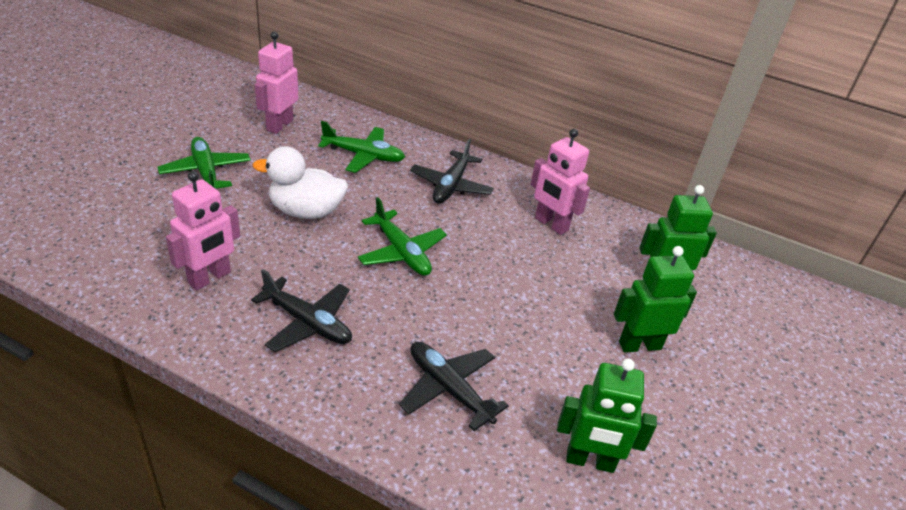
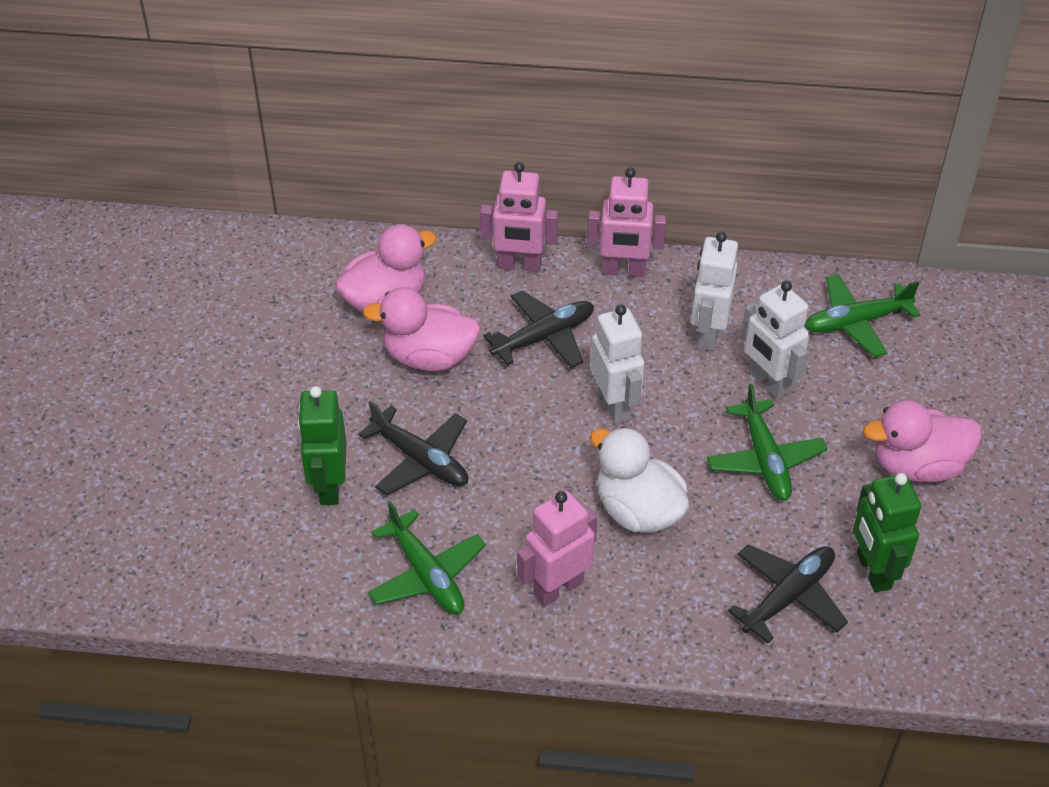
green robot: 3 -> 2
pink duck: 0 -> 3
white robot: 0 -> 3

